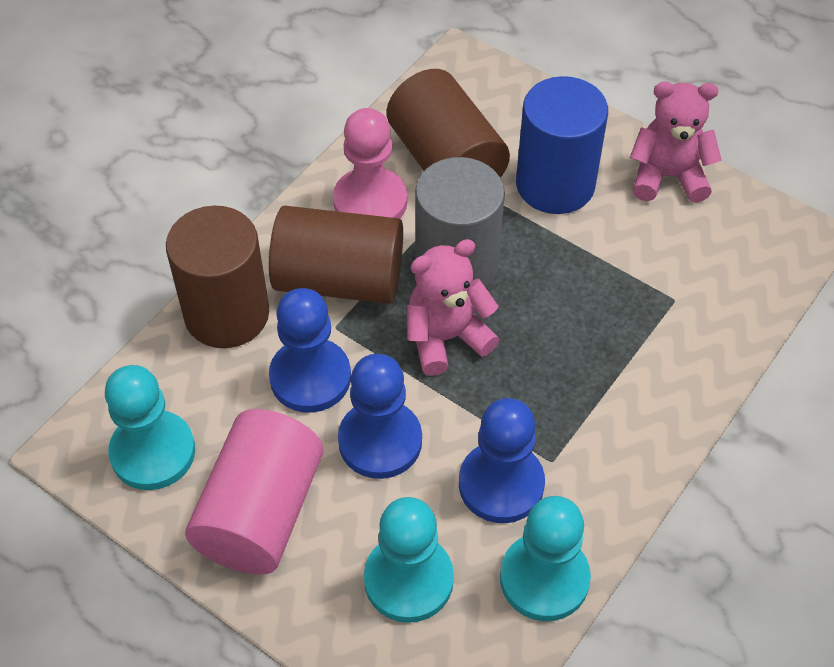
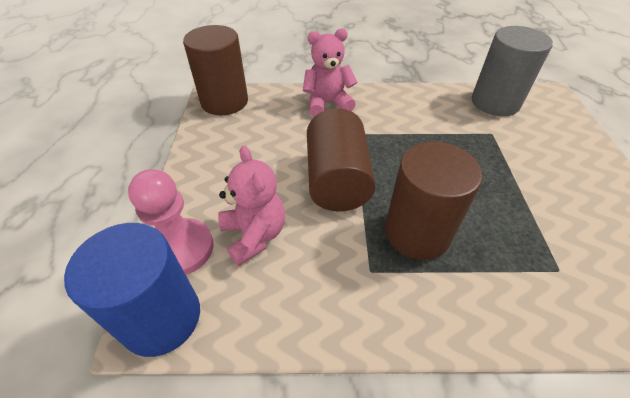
blue pawn: 3 -> 0
pink cylinder: 1 -> 0
turquoise pawn: 3 -> 0

